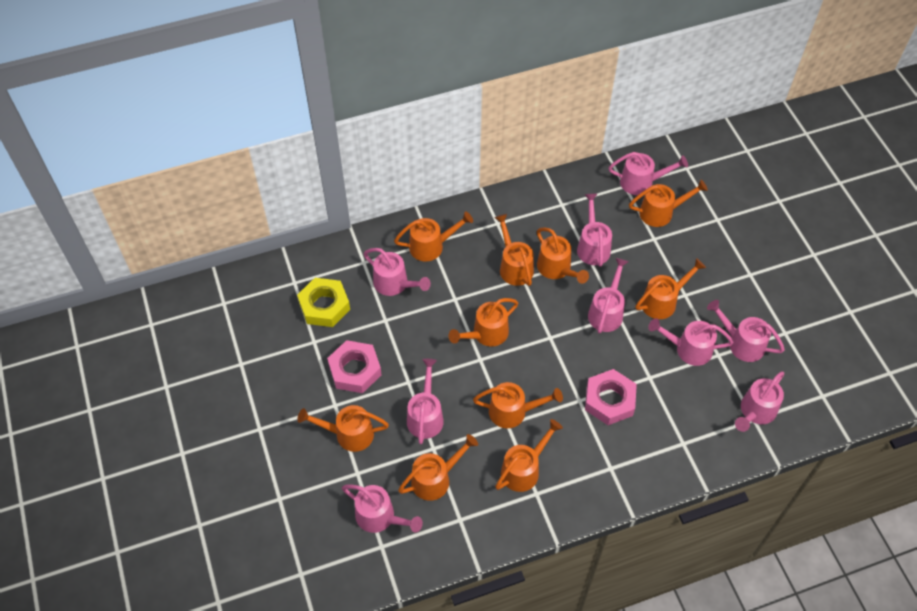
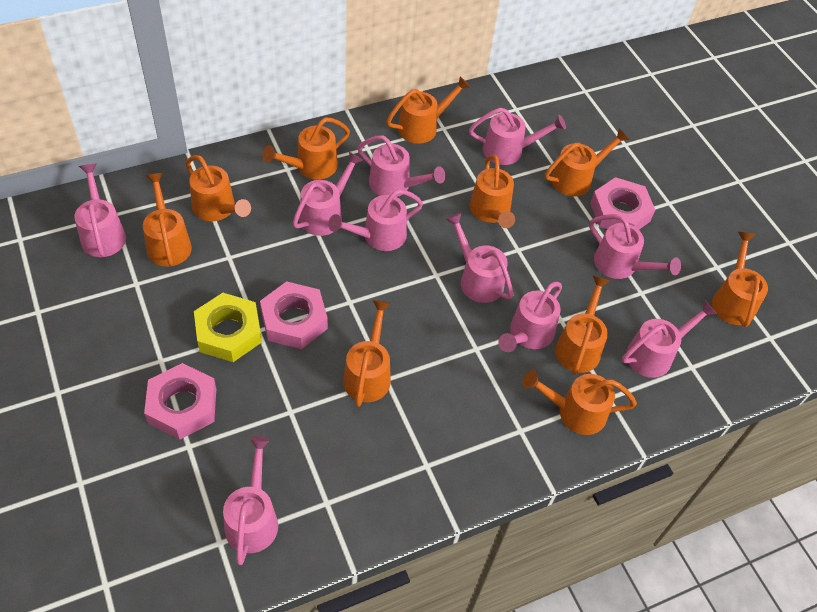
pink nut: 2 -> 3
pink watering can: 9 -> 10

